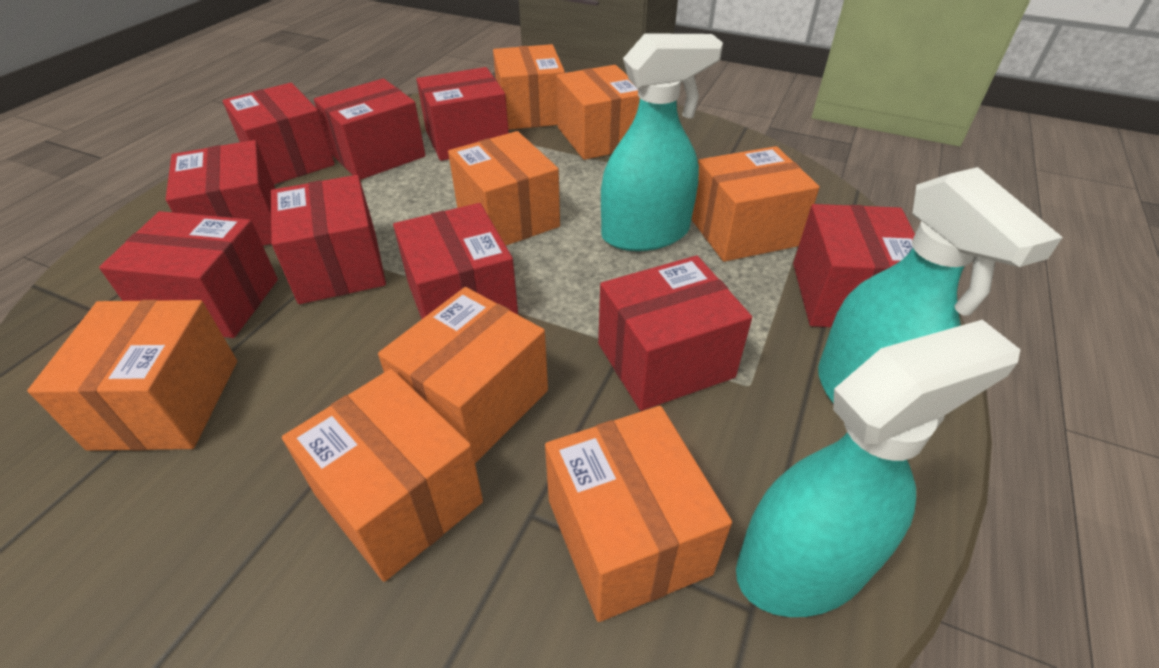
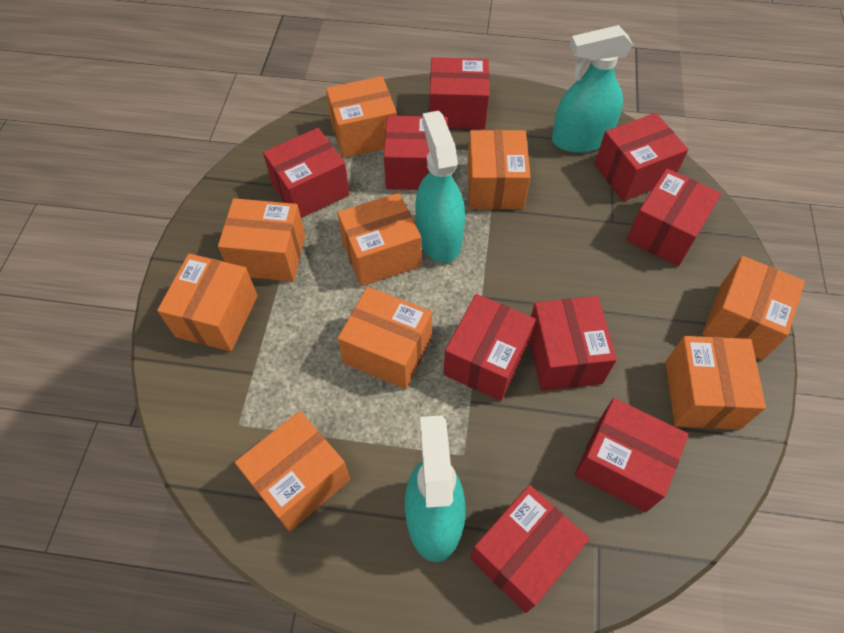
orange box: 8 -> 9

